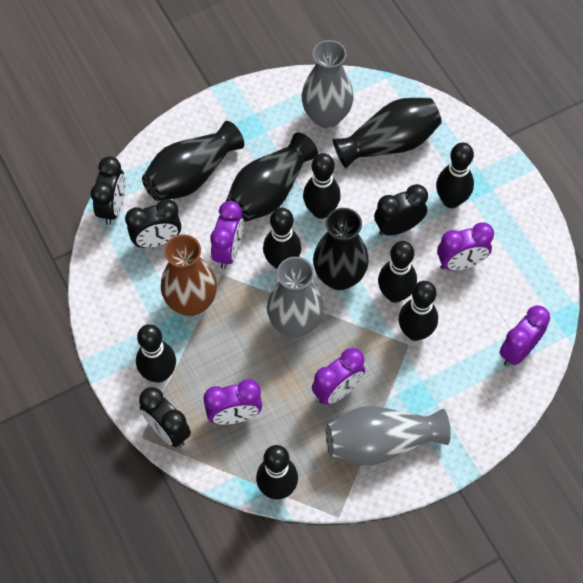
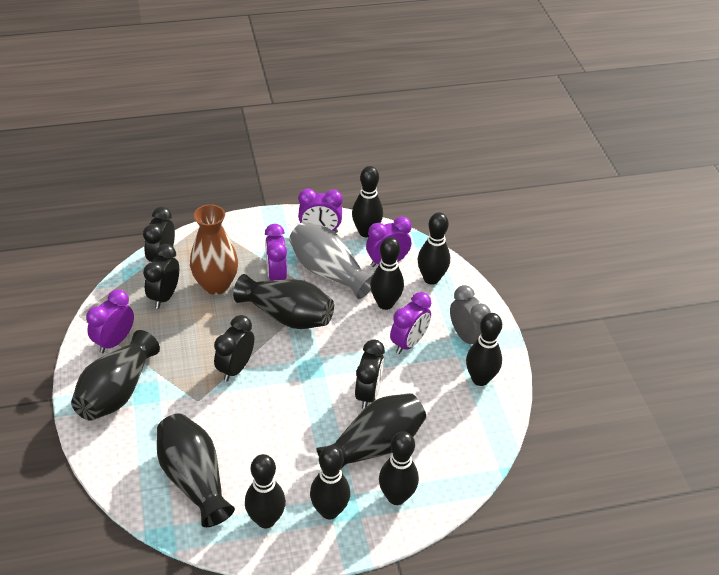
grey clock: 0 -> 1
grey vase: 3 -> 1

